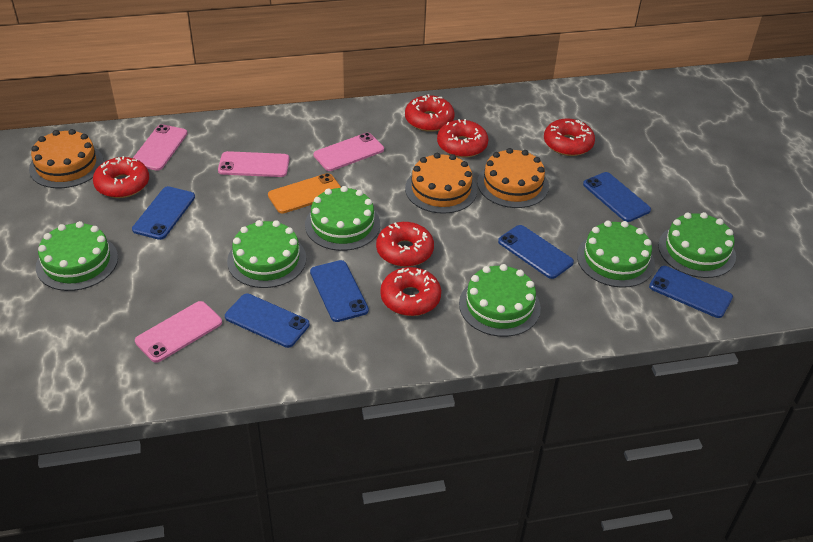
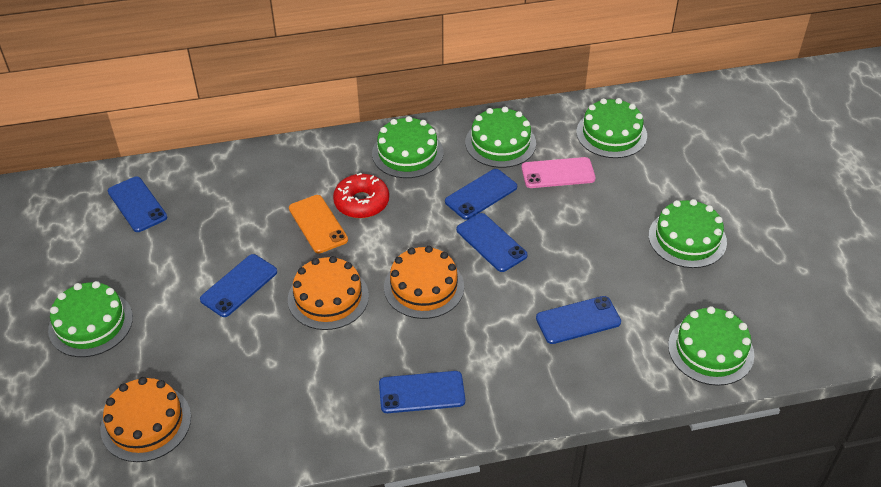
pink phone: 4 -> 1
red donut: 6 -> 1

